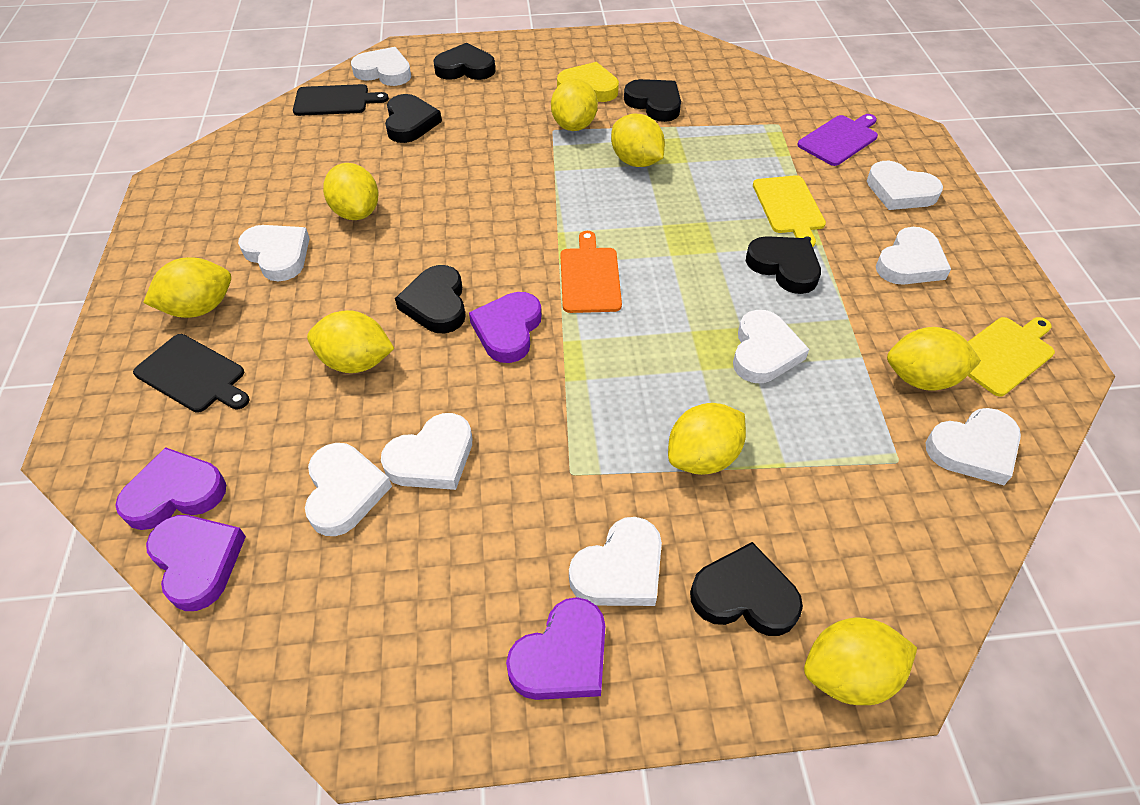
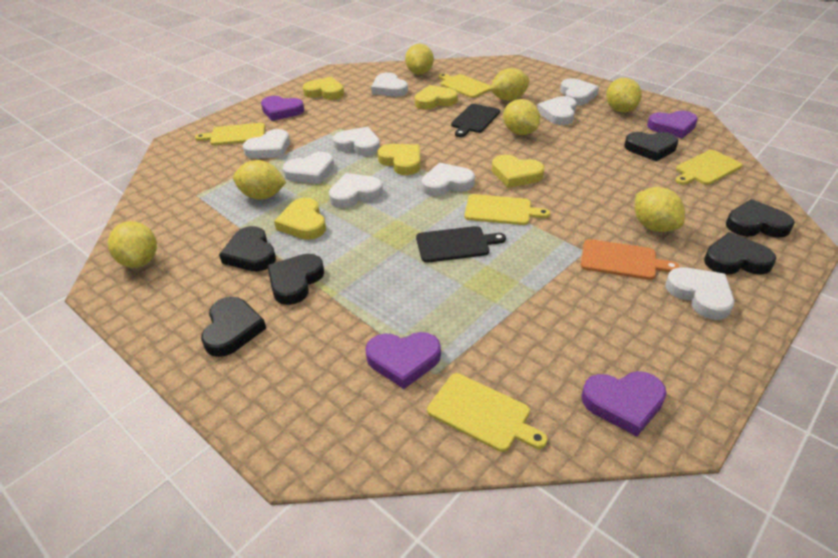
purple cutting board: 1 -> 0
yellow cutting board: 2 -> 5
yellow heart: 1 -> 5
yellow lemon: 8 -> 7

